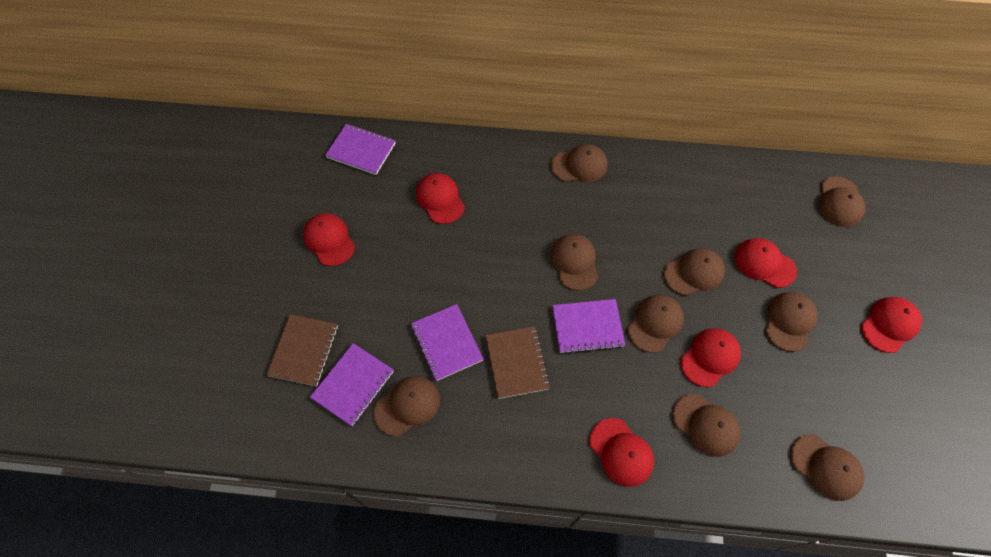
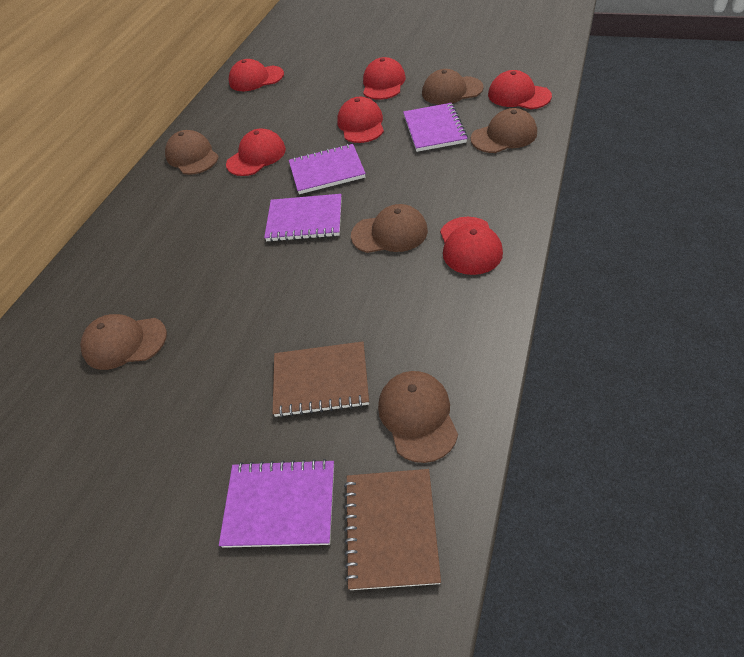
brown cap: 9 -> 6

